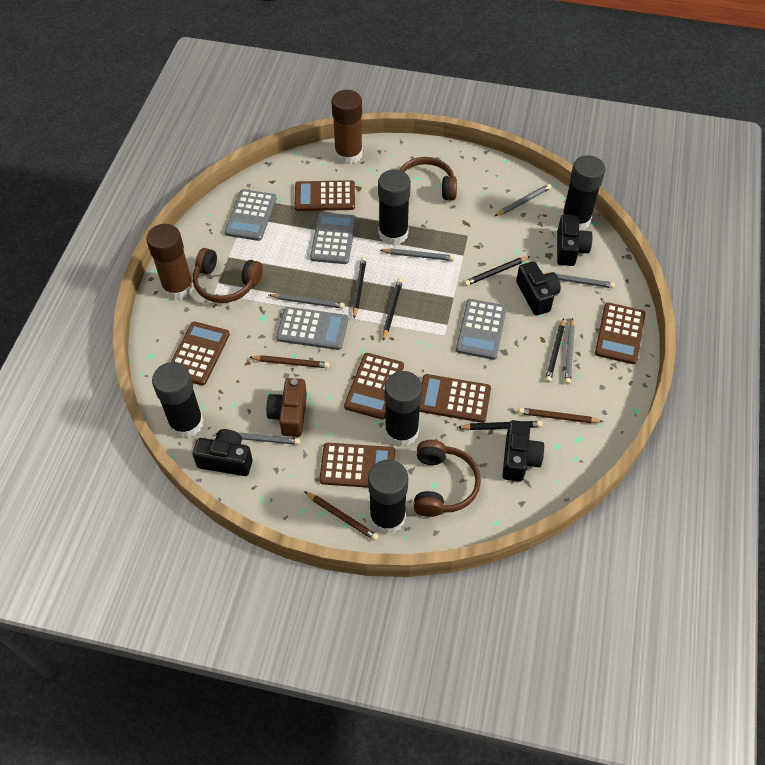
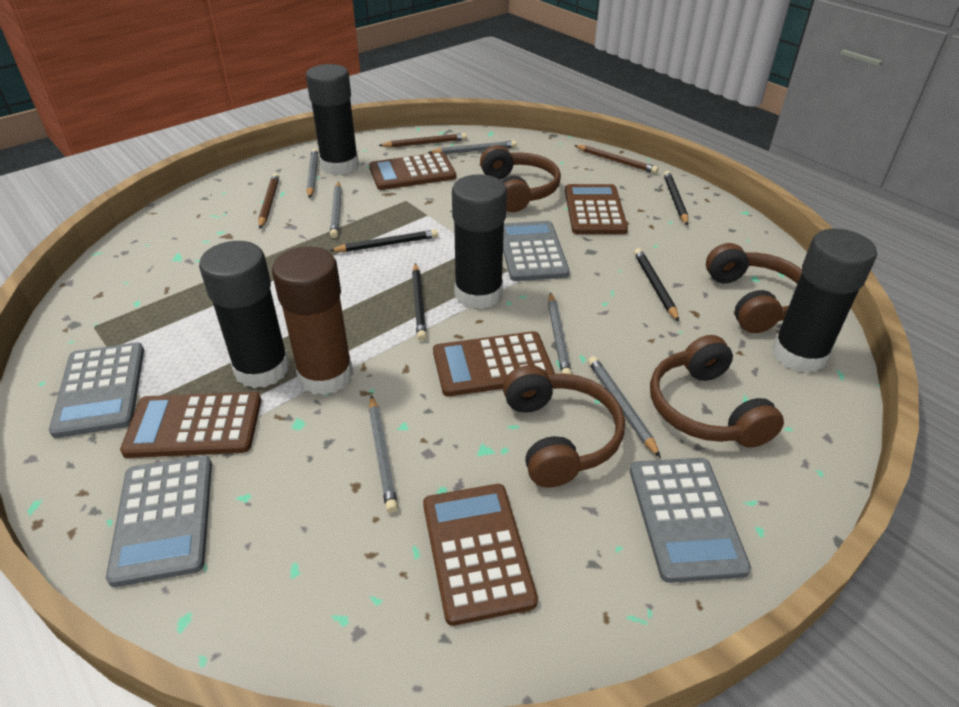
black camera: 4 -> 0
black glue stick: 5 -> 4
black pencil: 5 -> 4
brown calculator: 6 -> 5
brown camera: 1 -> 0
brown glue stick: 2 -> 1
brown headphones: 3 -> 4

